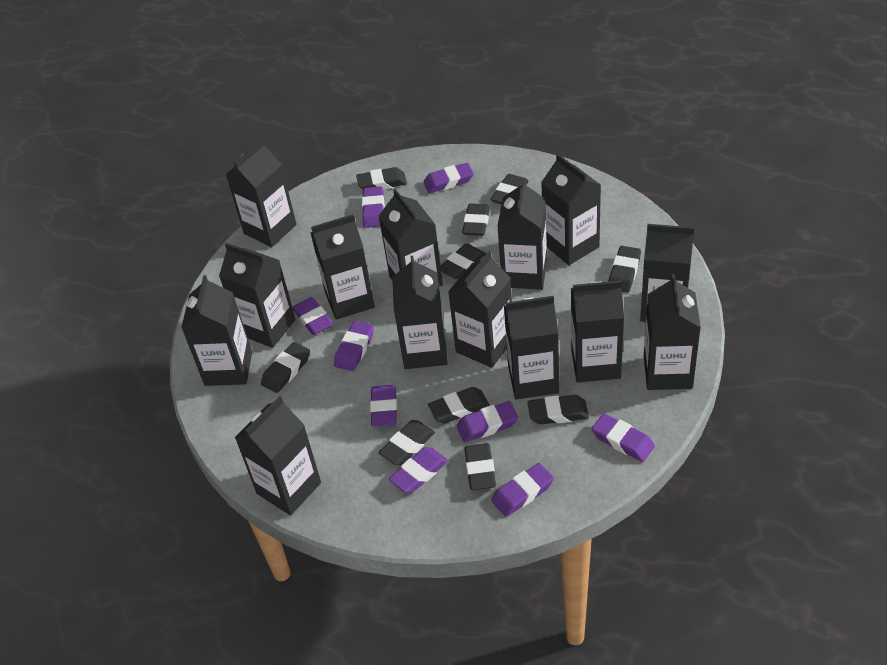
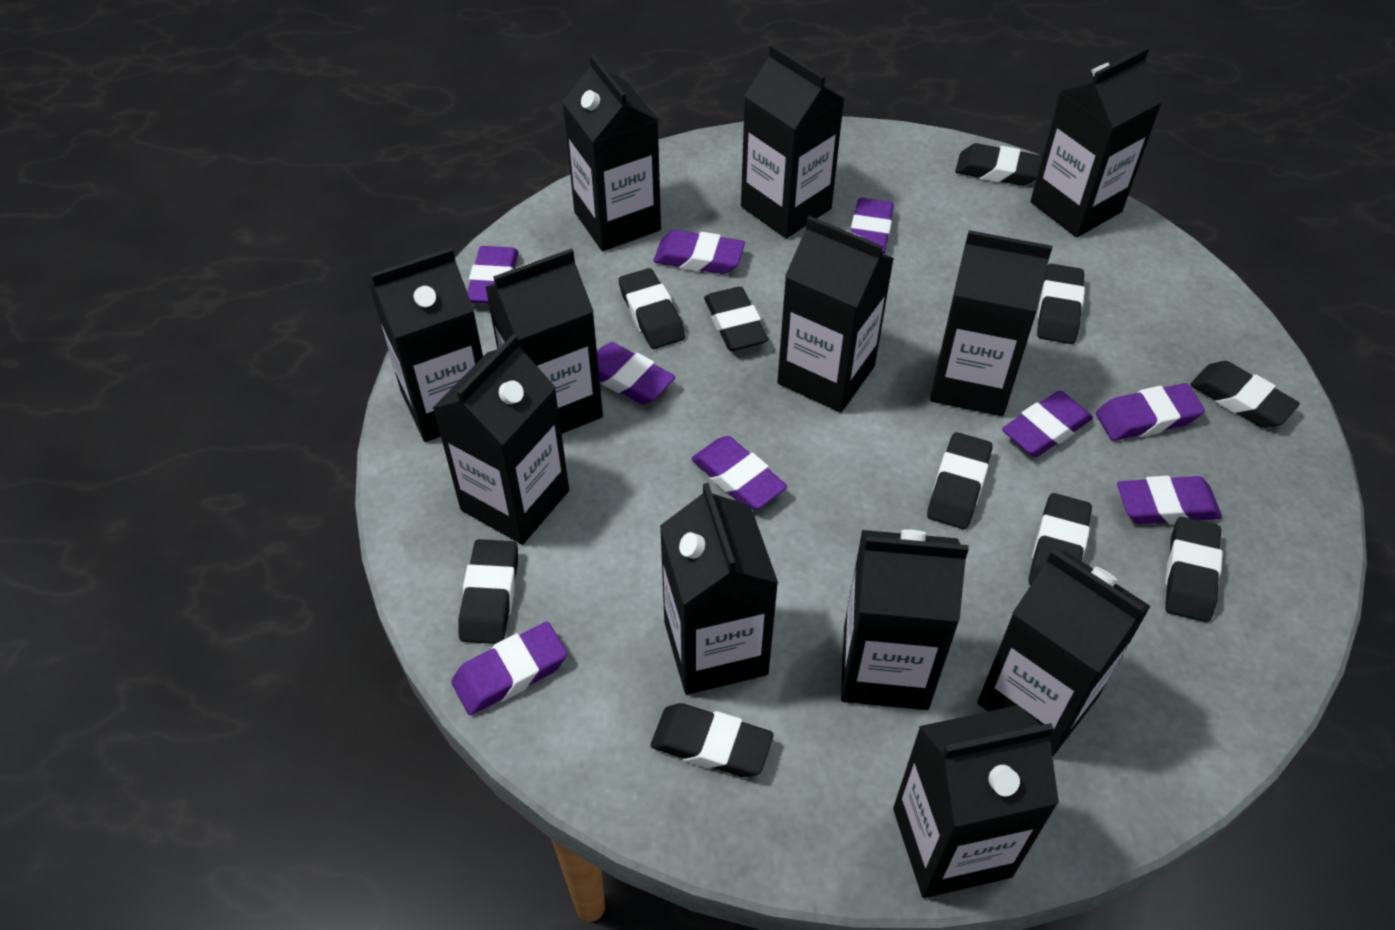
black carton: 14 -> 12

